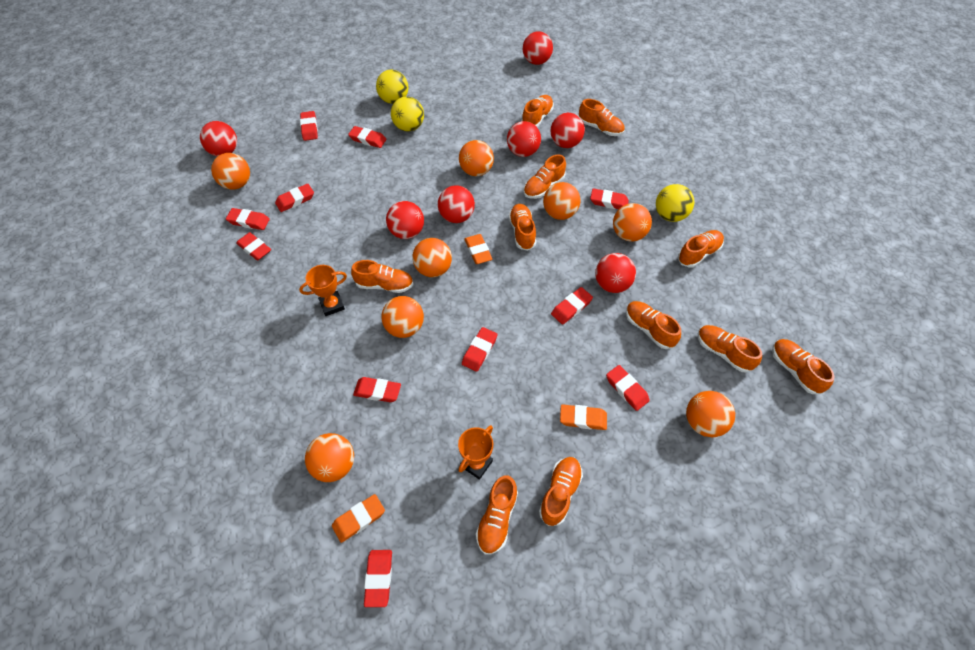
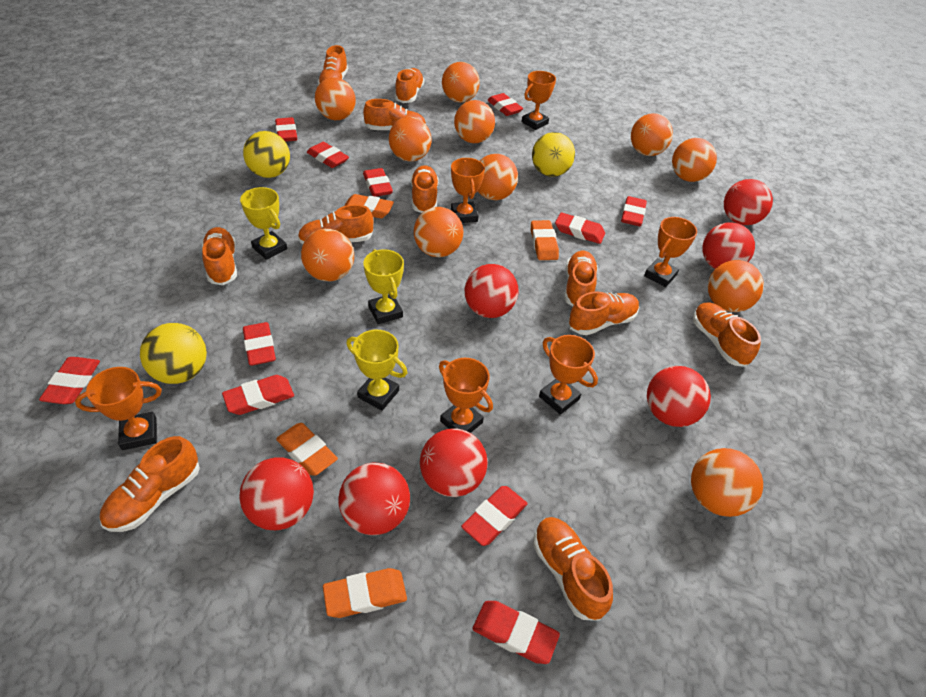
orange ball: 8 -> 11
orange eraser: 3 -> 4
orange trophy: 2 -> 6
yellow trophy: 0 -> 3

